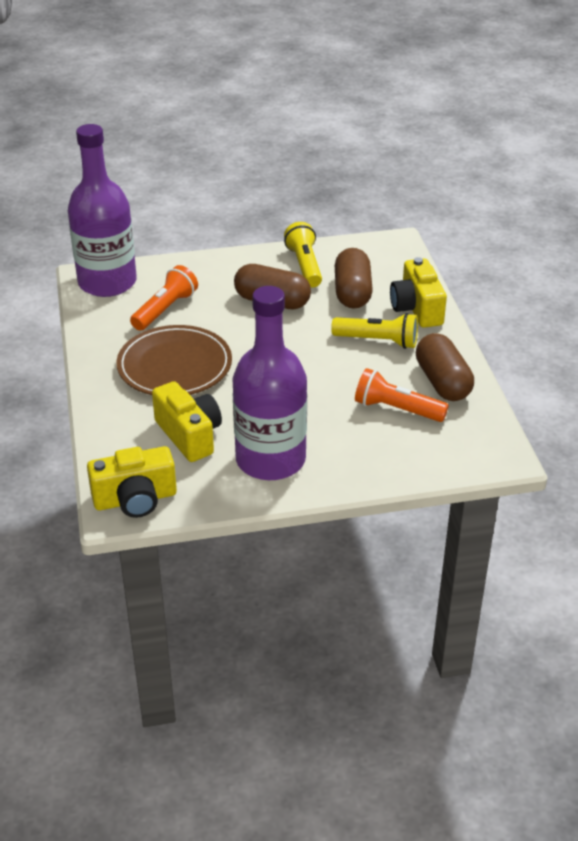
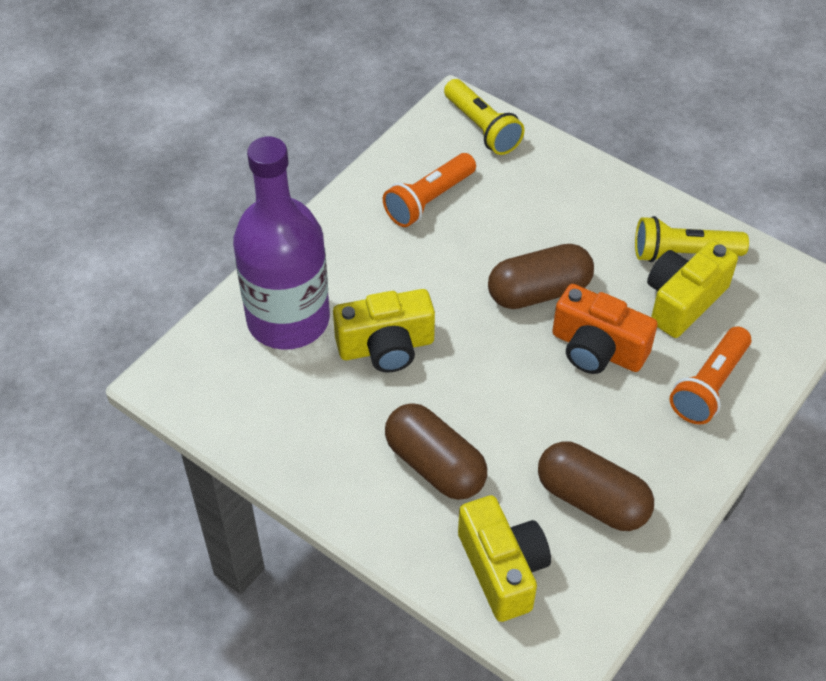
brown plate: 1 -> 0
orange camera: 0 -> 1
purple bottle: 2 -> 1

